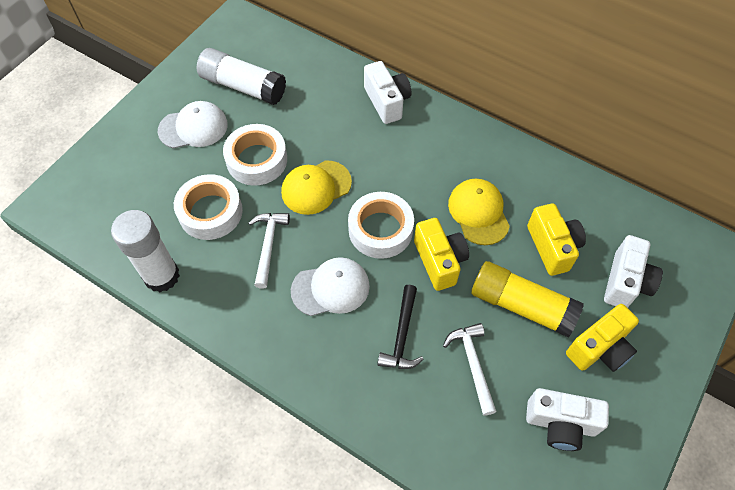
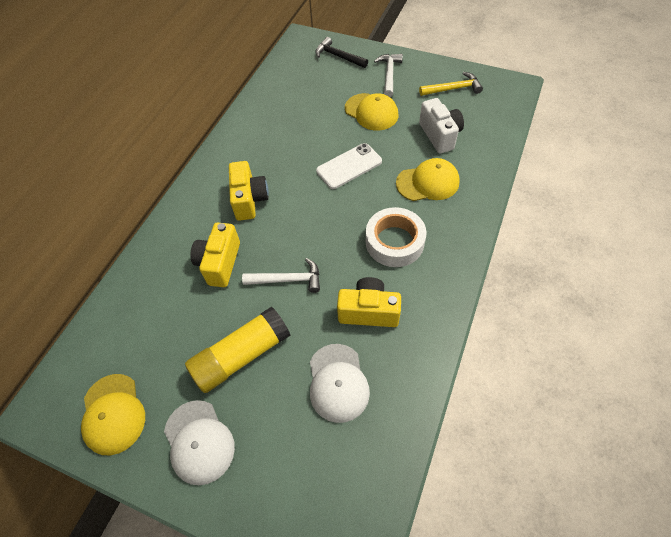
white camera: 3 -> 1
white glue stick: 2 -> 0
white phone: 0 -> 1
white tape: 3 -> 1
yellow cap: 2 -> 3
yellow hammer: 0 -> 1

